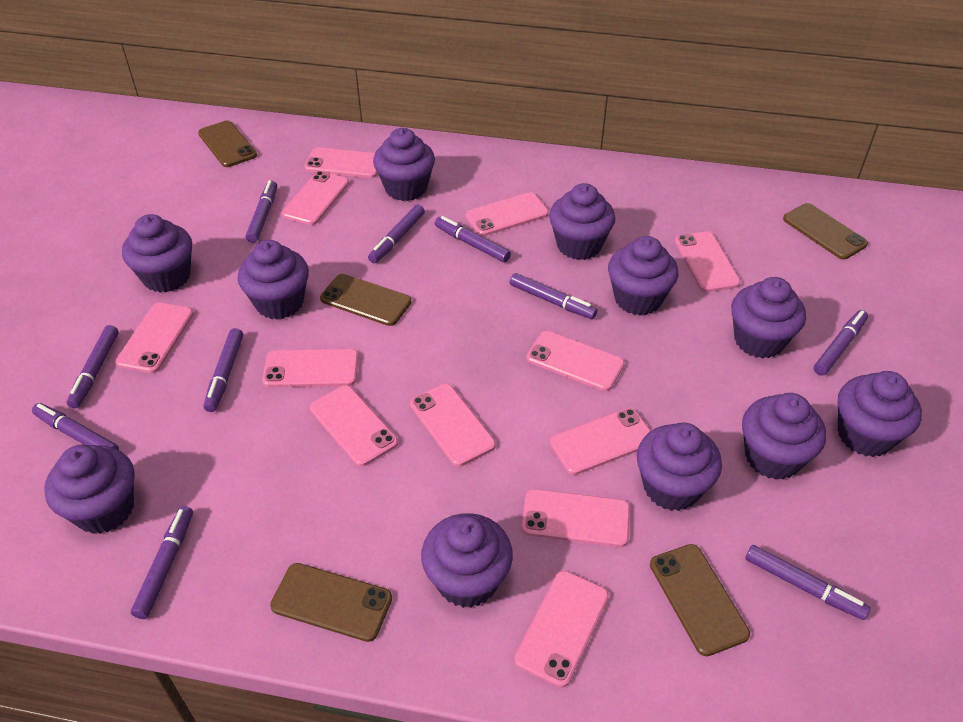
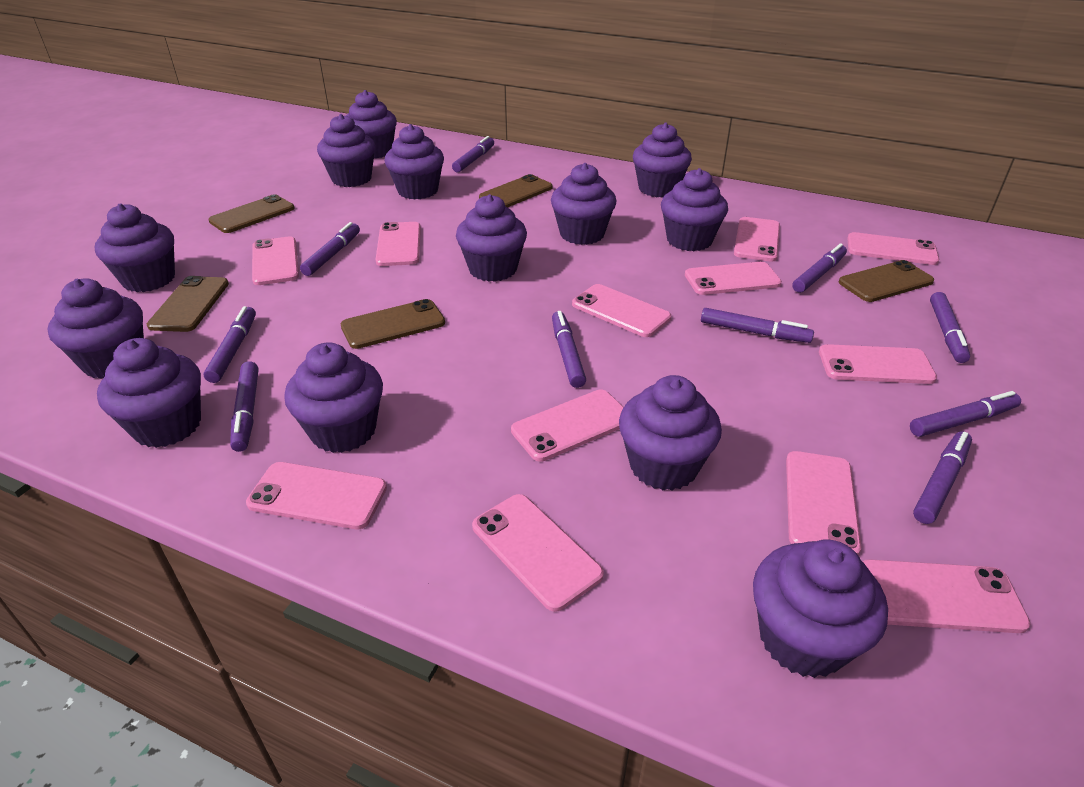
purple cupcake: 11 -> 13

